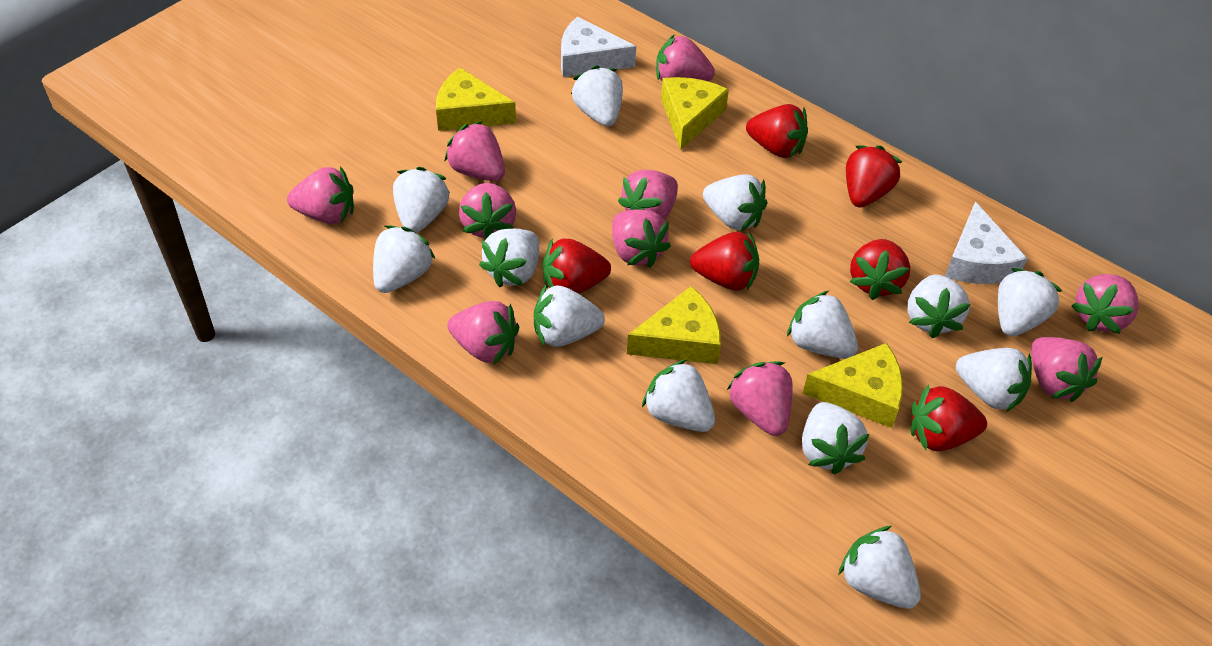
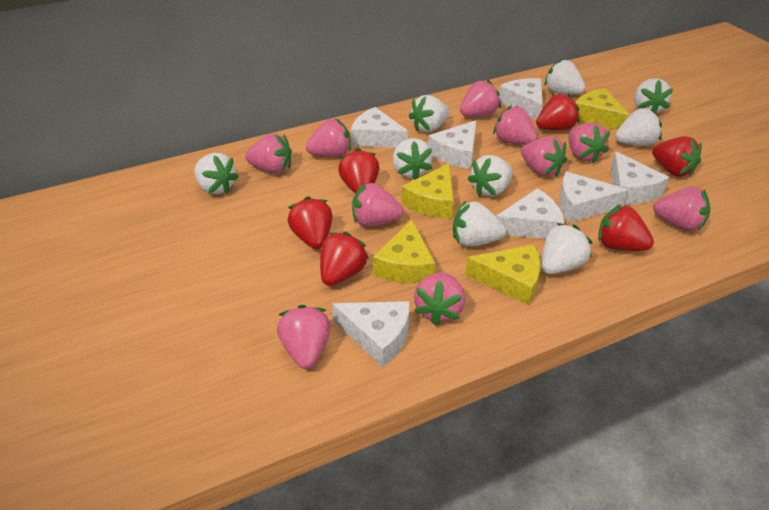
white cheese: 2 -> 7
white strawberry: 13 -> 9

